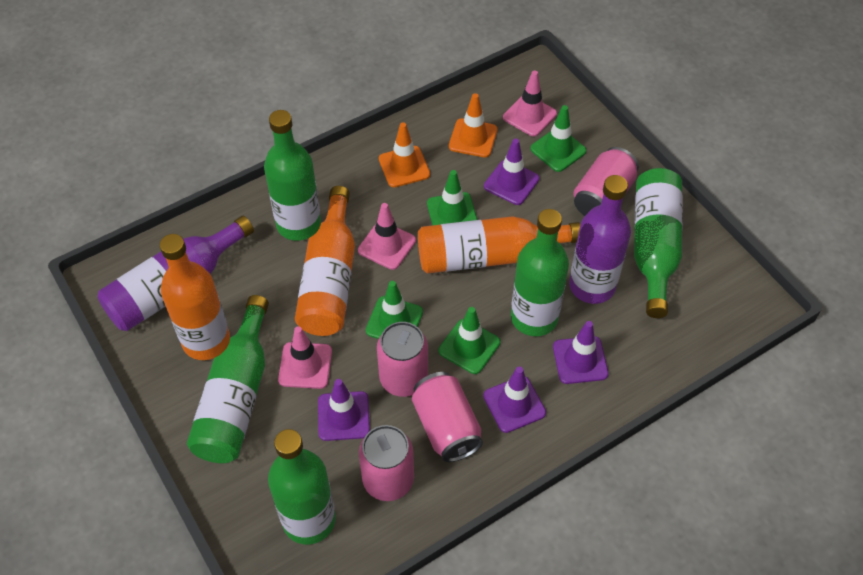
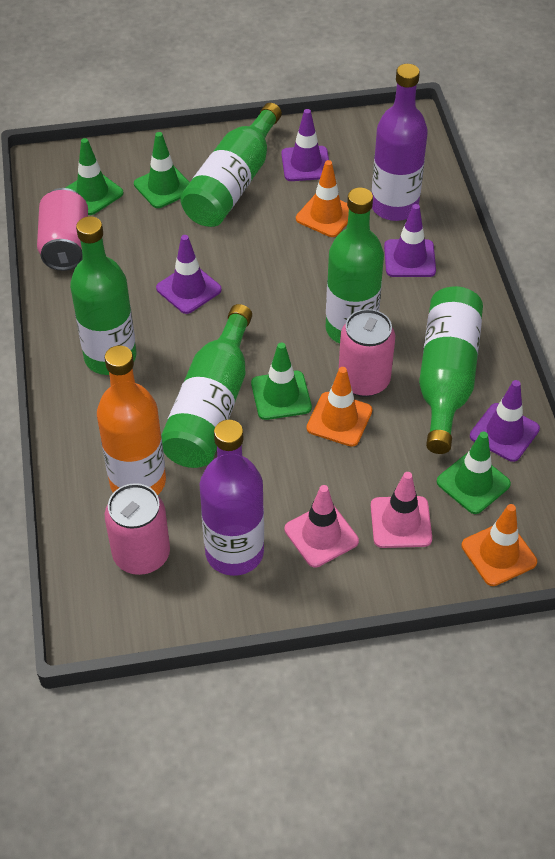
orange bottle: 3 -> 1
orange traffic cone: 2 -> 3
pink can: 4 -> 3
pink traffic cone: 3 -> 2

